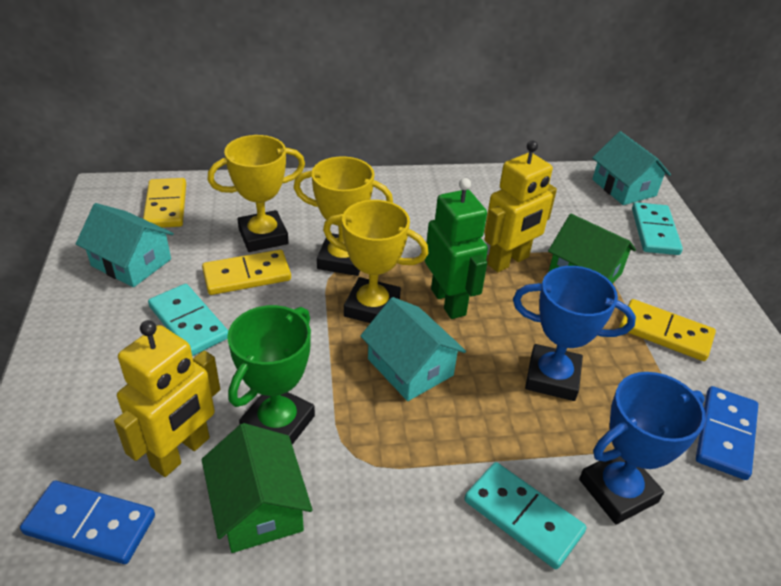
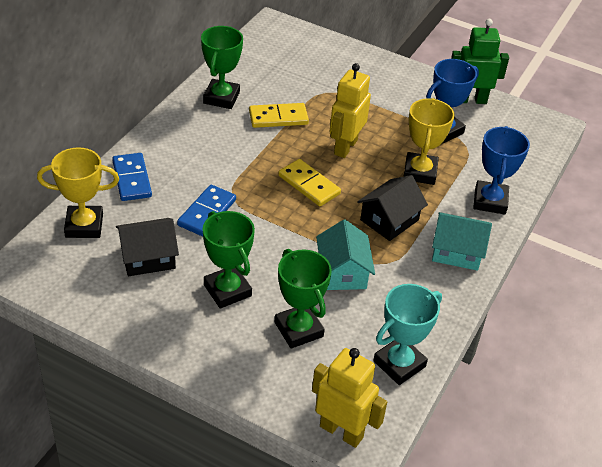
black house: 0 -> 2
green house: 2 -> 0
green trophy: 1 -> 3
turquoise domino: 3 -> 0
turquoise house: 3 -> 2
turquoise trophy: 0 -> 1
yellow domino: 3 -> 2
yellow trophy: 3 -> 2

